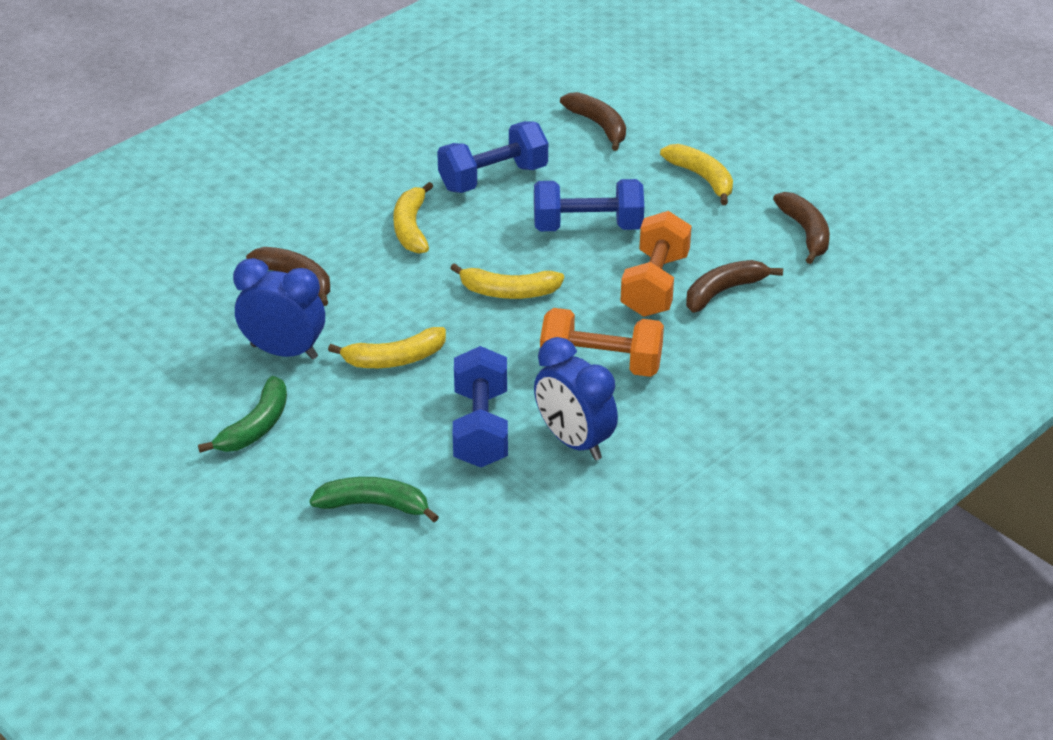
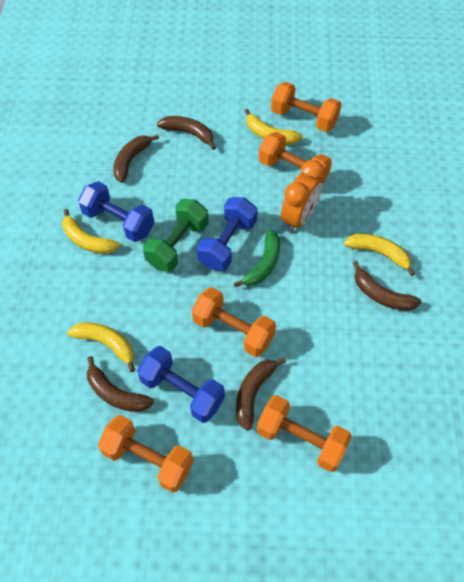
blue clock: 2 -> 0
brown banana: 4 -> 5
green banana: 2 -> 1
green dumbbell: 0 -> 1
orange clock: 0 -> 1
orange dumbbell: 2 -> 5

